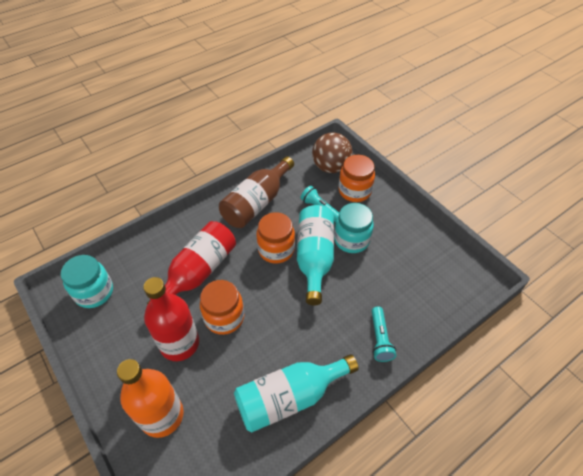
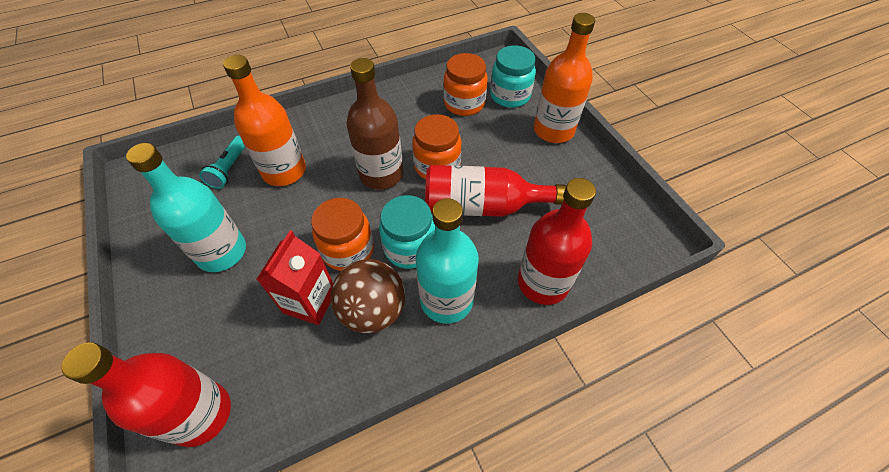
orange bottle: 1 -> 2
red bottle: 2 -> 3
red carton: 0 -> 1
turquoise flashlight: 2 -> 1

